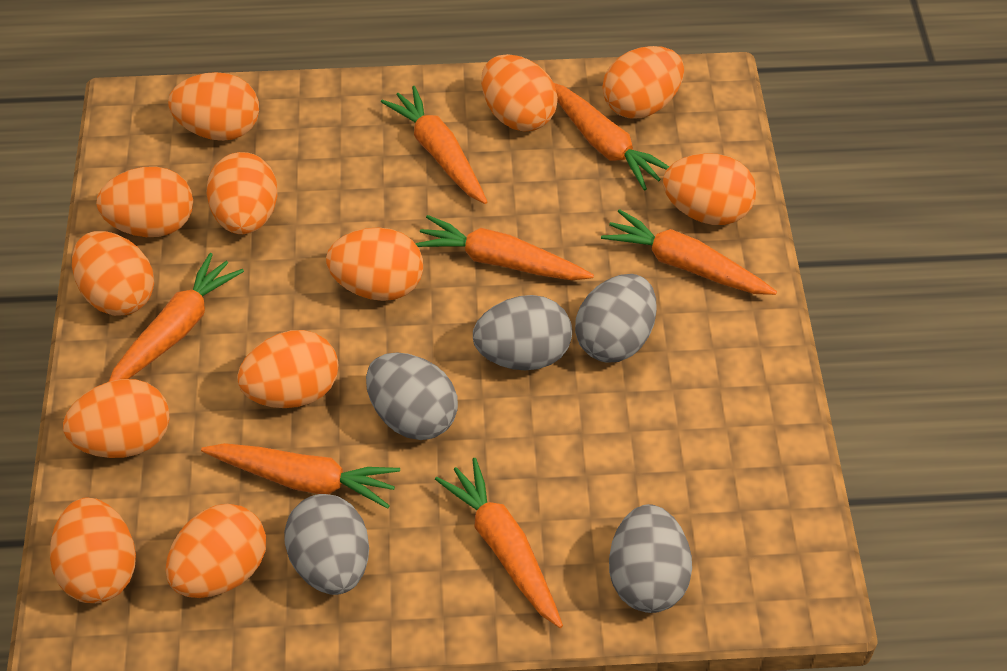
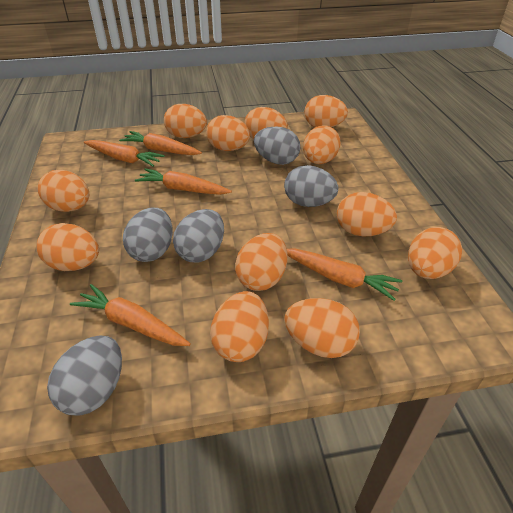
orange carrot: 7 -> 5

